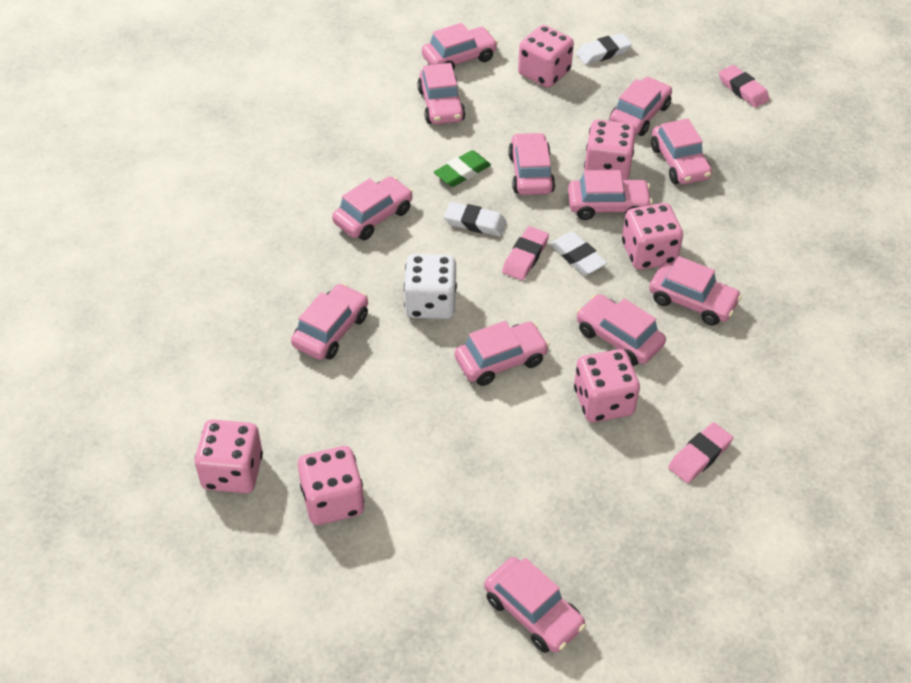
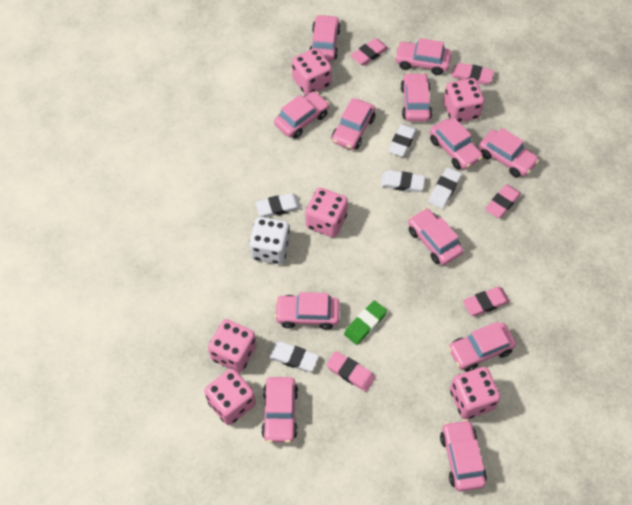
pink eraser: 3 -> 5
white eraser: 3 -> 5

